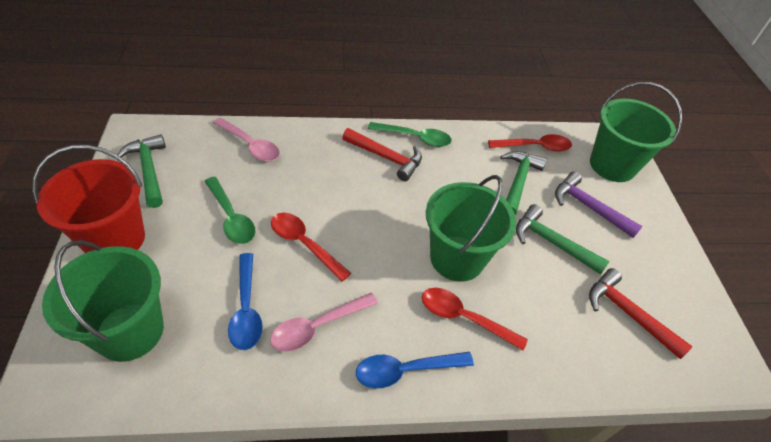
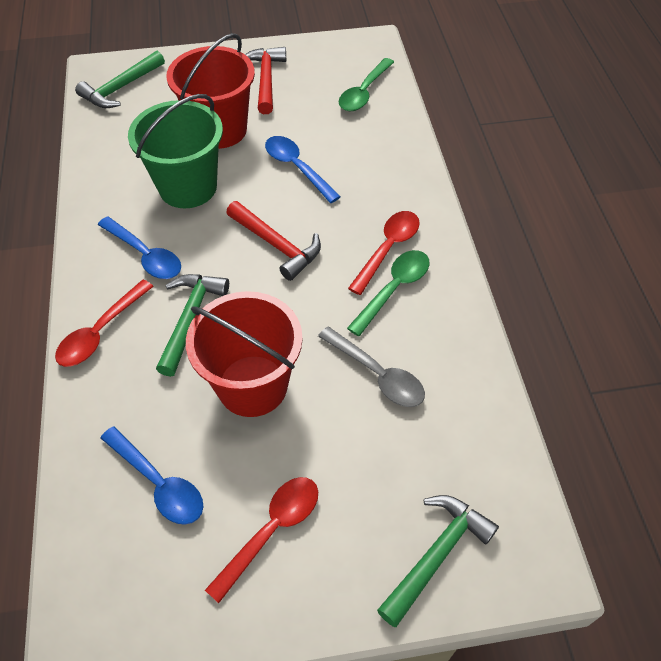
blue spoon: 2 -> 3
green bucket: 3 -> 1
grey spoon: 0 -> 1
pink spoon: 2 -> 0
purple hammer: 1 -> 0
red bucket: 1 -> 2

